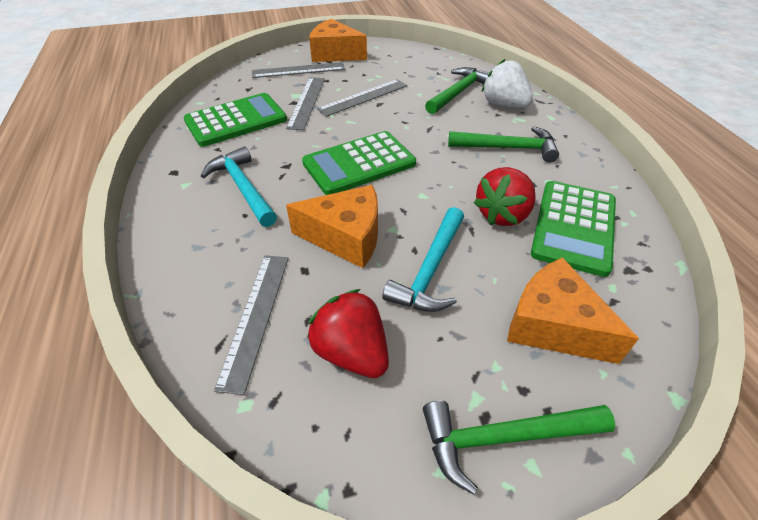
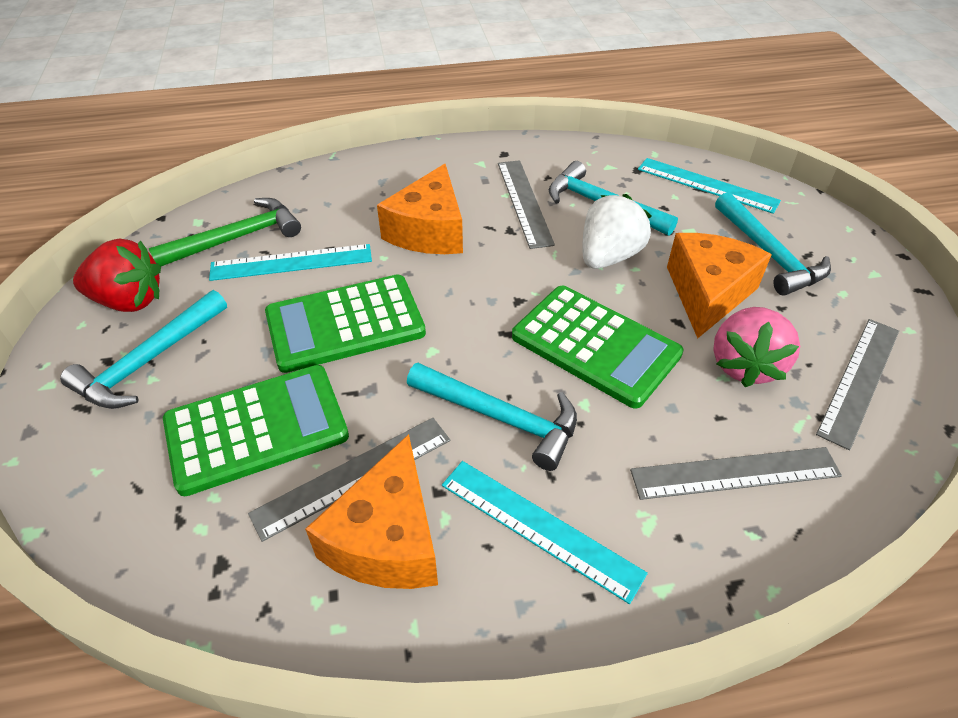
green hammer: 3 -> 1
pink strawberry: 0 -> 1
red strawberry: 2 -> 1
turquoise hammer: 2 -> 4
turquoise ruler: 0 -> 3

